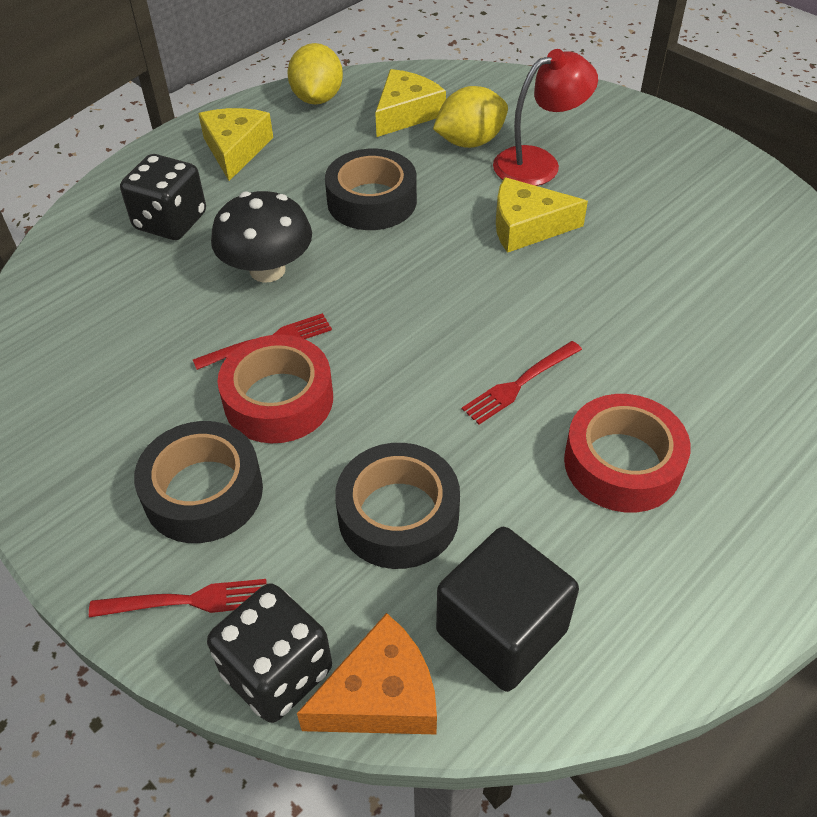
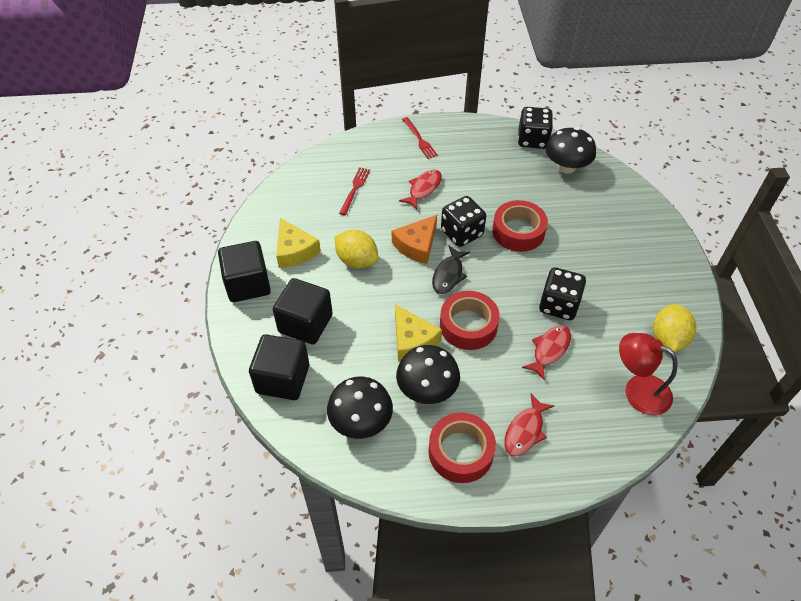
black cube: 1 -> 3
black dice: 2 -> 3
black fish: 0 -> 1
black mushroom: 1 -> 3
black tape: 3 -> 0
red fish: 0 -> 3
red fork: 3 -> 2
red tape: 2 -> 3
yellow cheese: 3 -> 2

